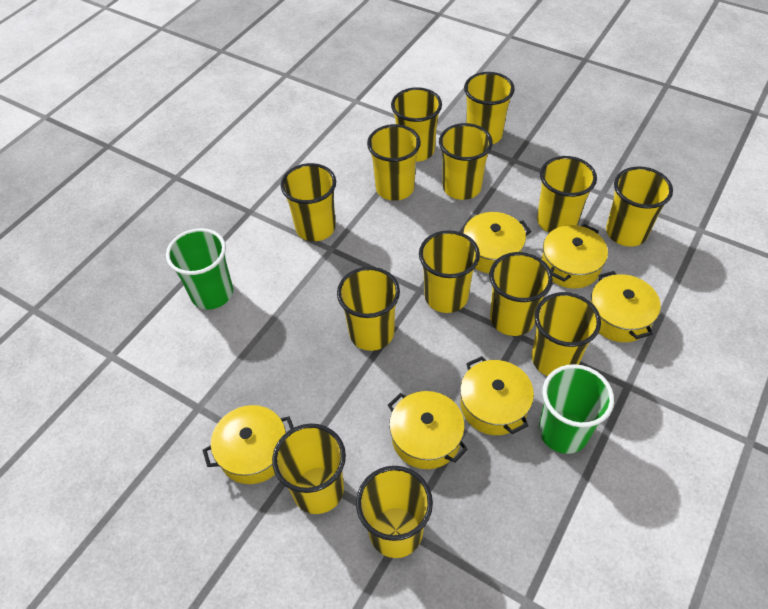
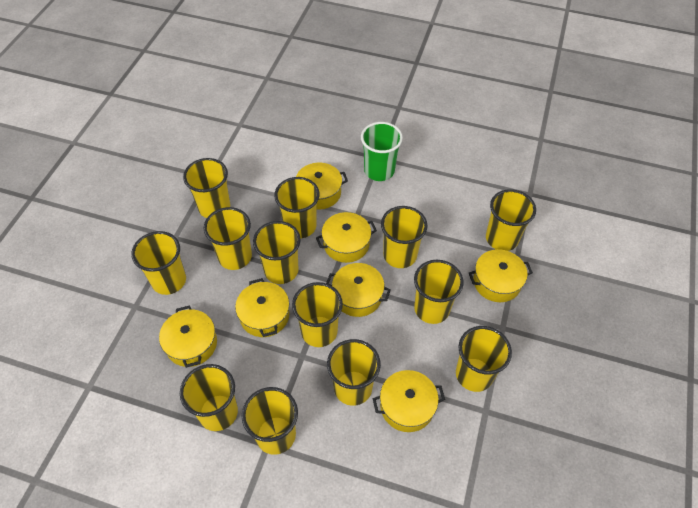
green cup: 2 -> 1
yellow pot: 6 -> 7

